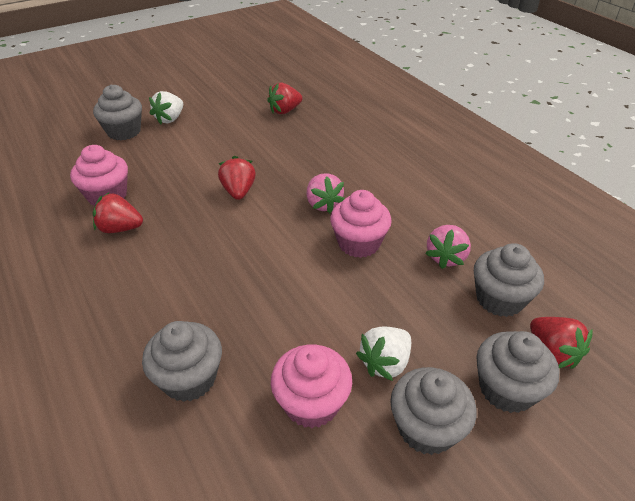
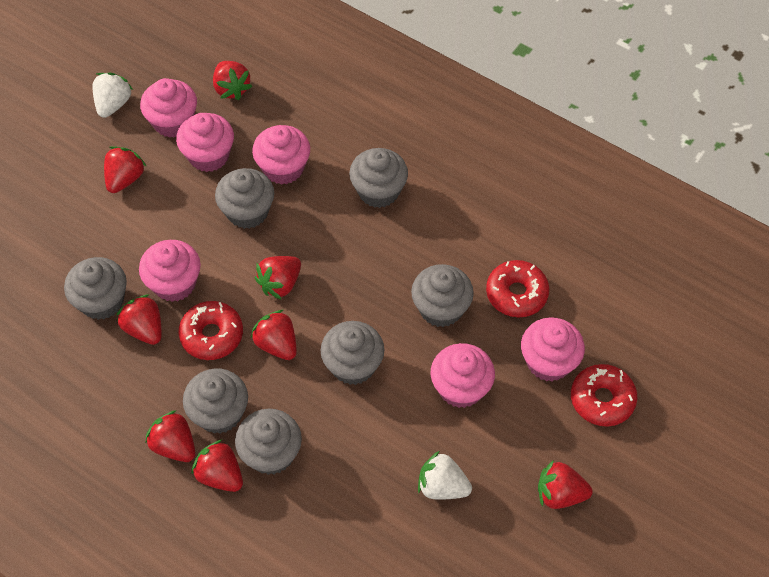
grey cupcake: 5 -> 7
pink cupcake: 3 -> 6
pink strawberry: 2 -> 0
red donut: 0 -> 3
red strawberry: 4 -> 8

